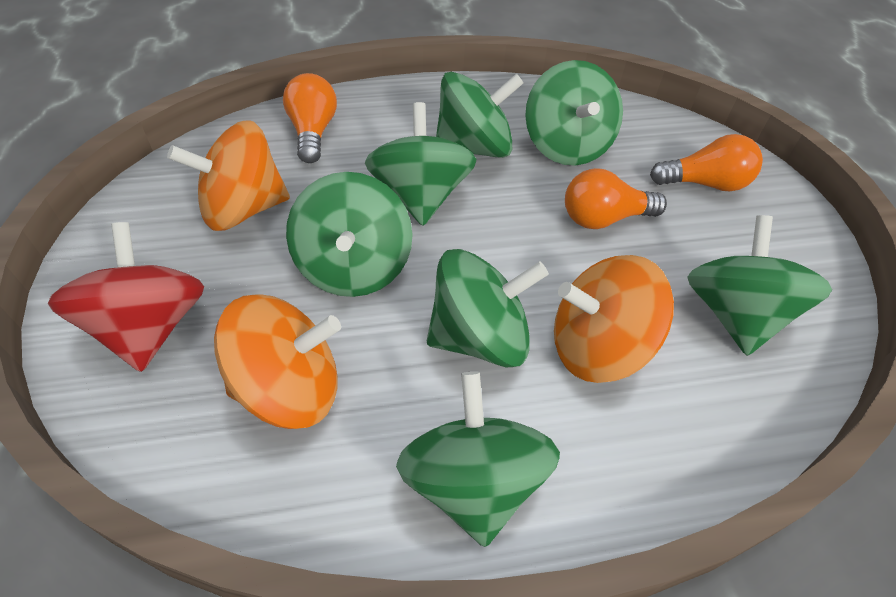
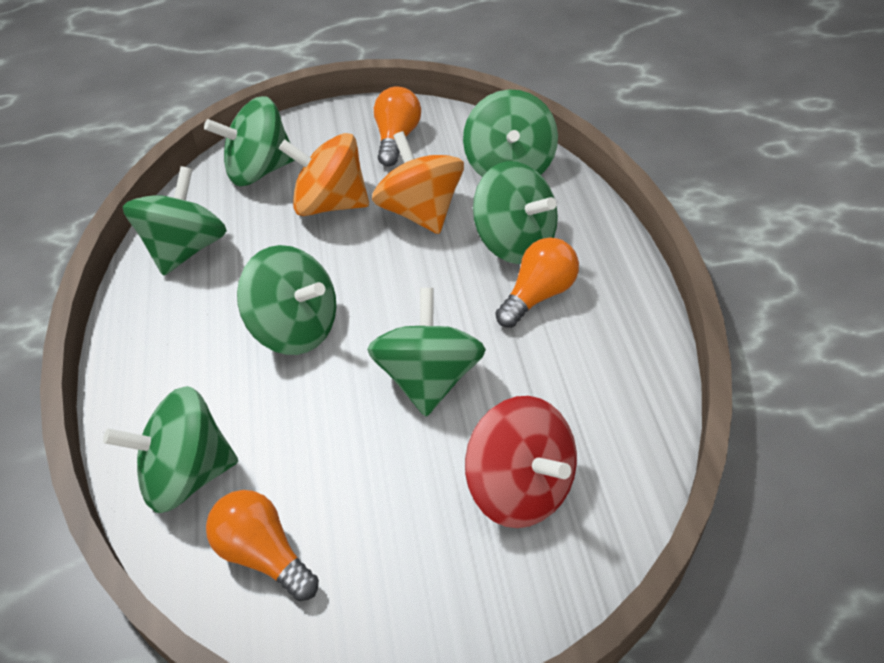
orange spinning top: 3 -> 2

